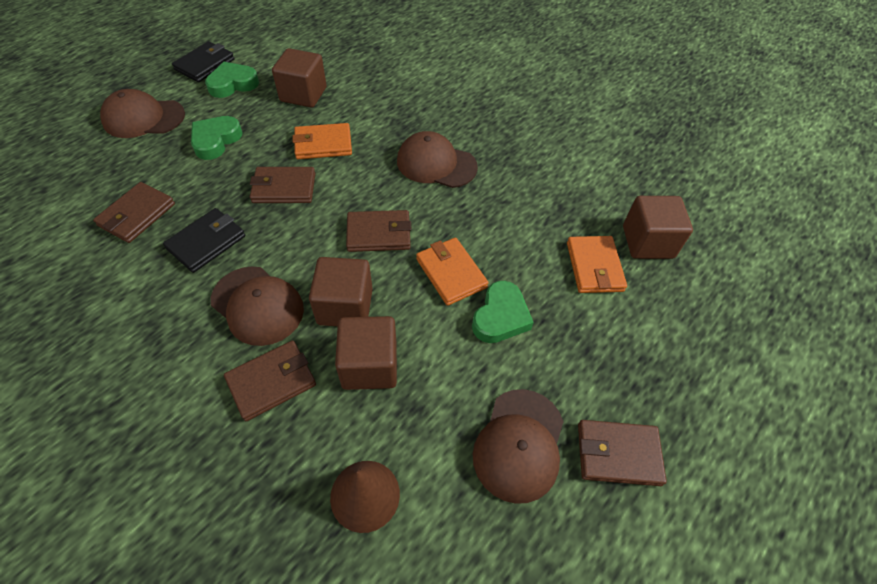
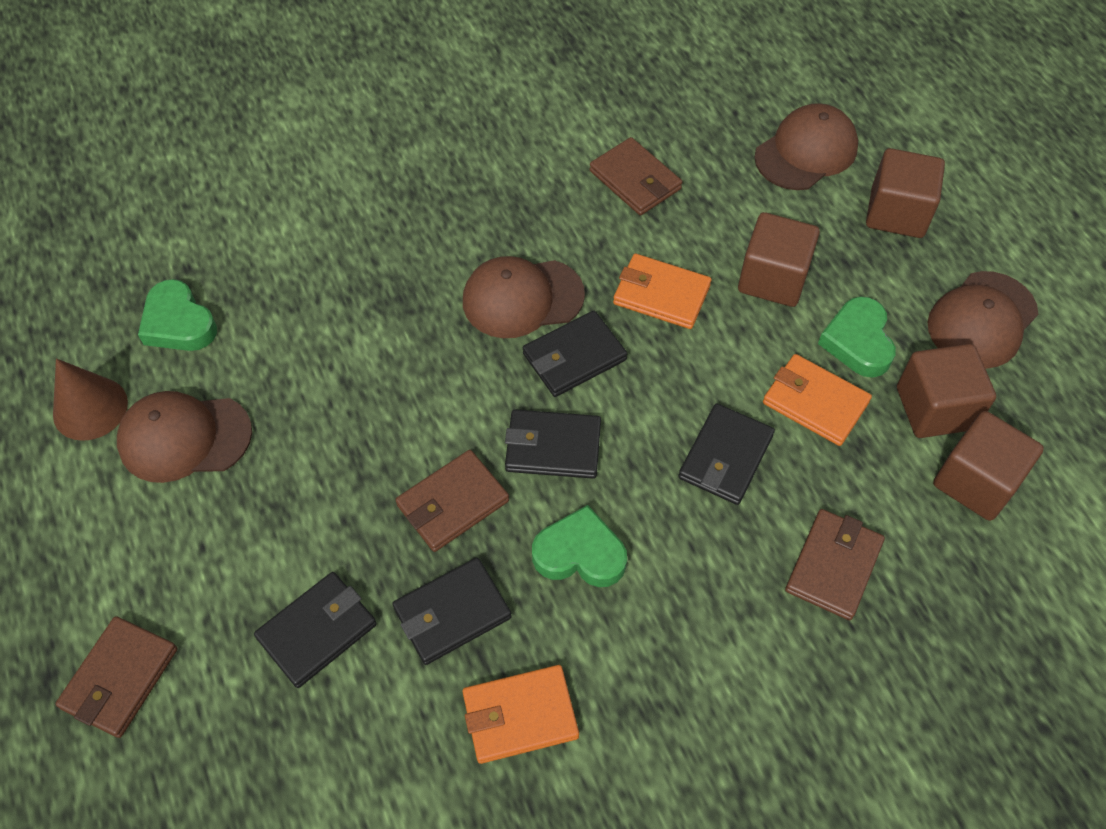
black wallet: 2 -> 5
brown wallet: 5 -> 4

